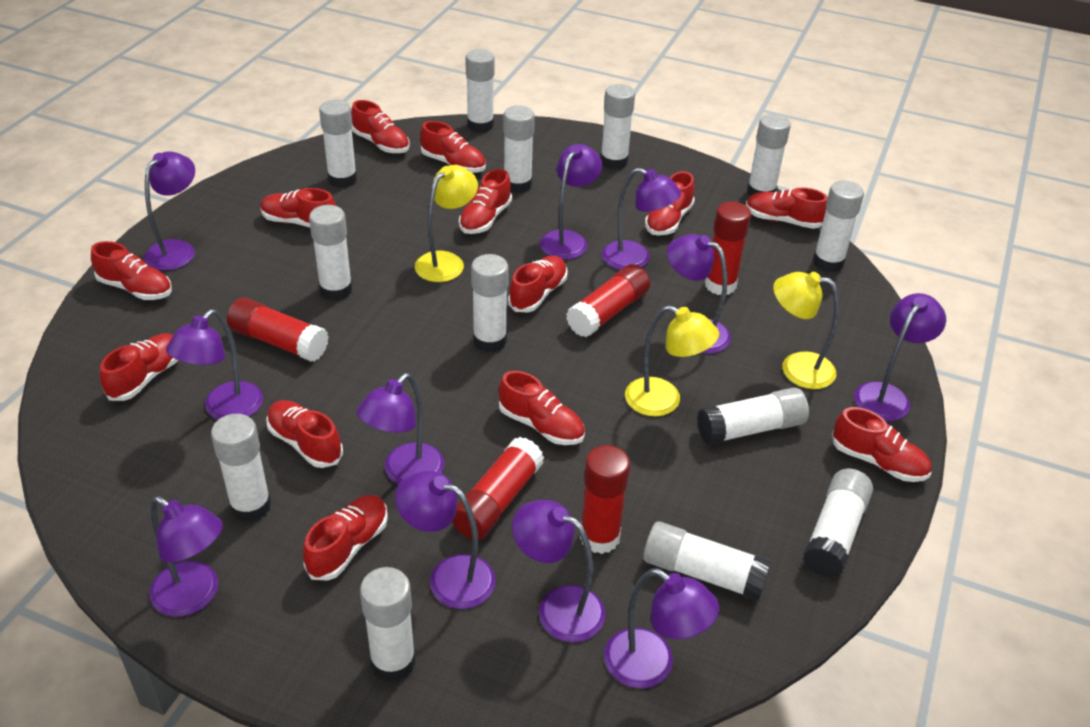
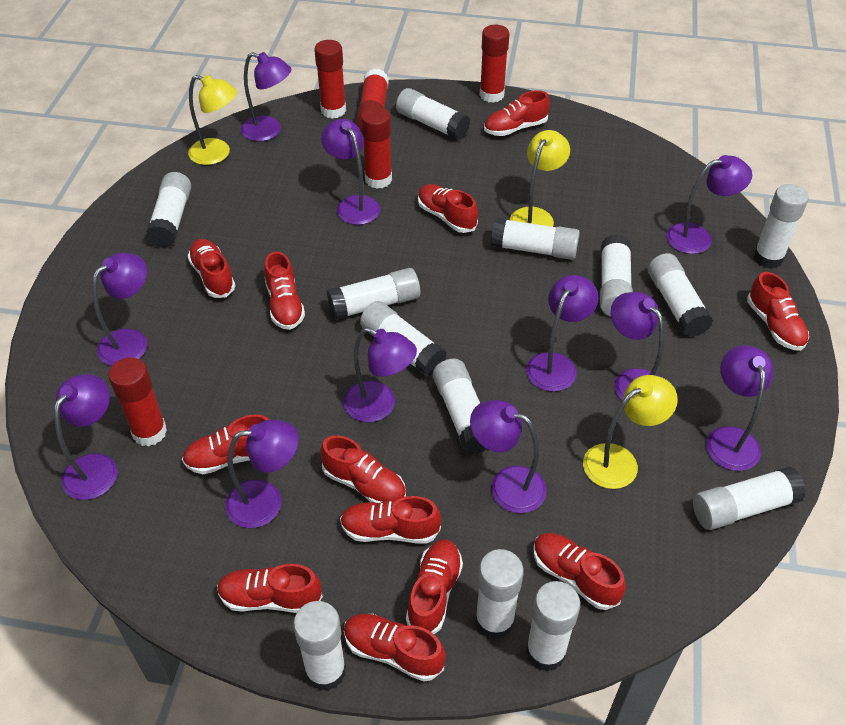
red shoe: 13 -> 12

